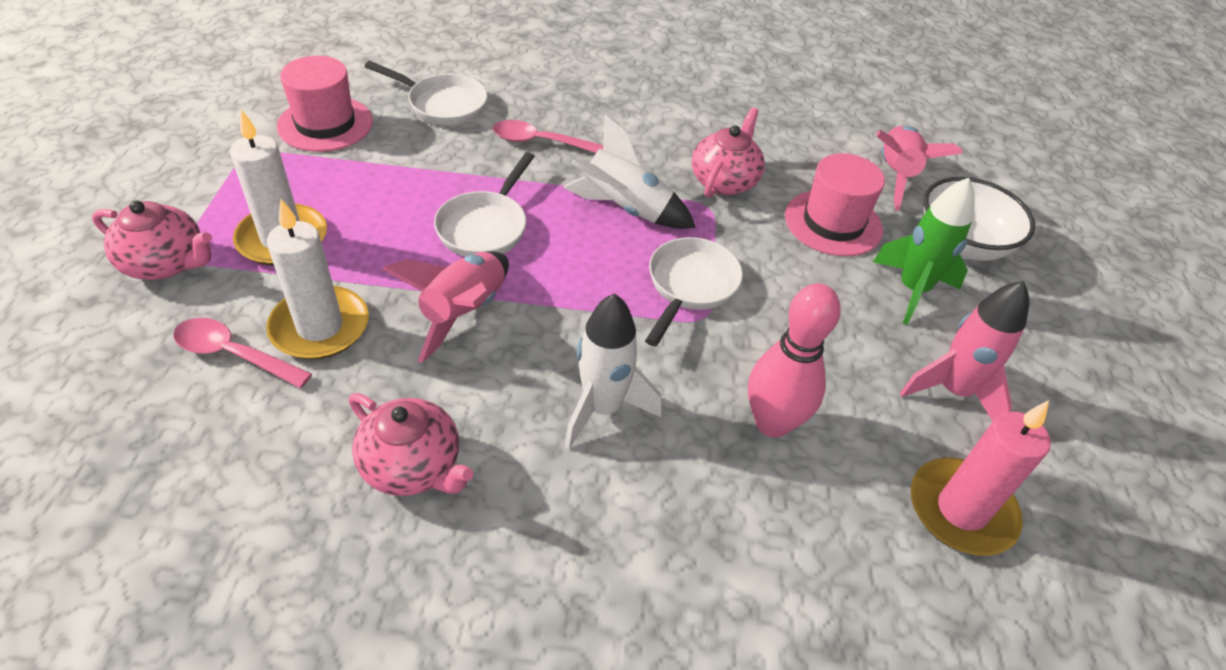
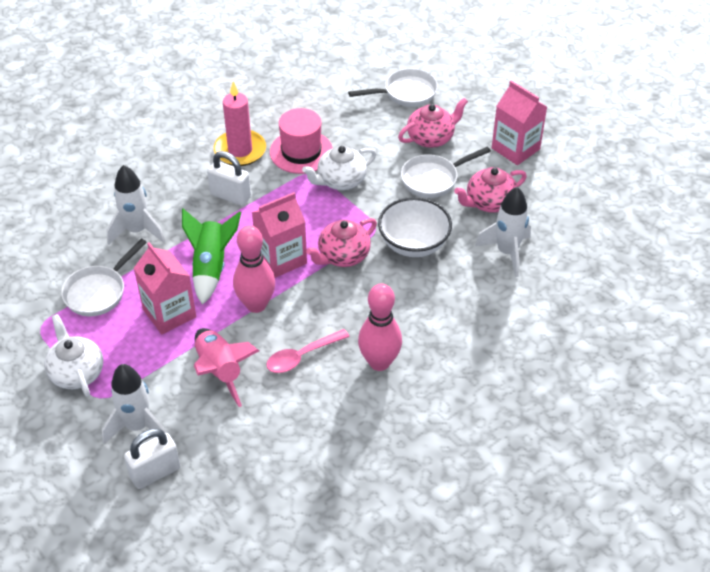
pink bowling pin: 1 -> 2
pink carton: 0 -> 3
pink hat: 2 -> 1
pink rocket: 3 -> 1
pink spoon: 2 -> 1
white candle: 2 -> 0
white padlock: 0 -> 2
white rocket: 2 -> 3
white teapot: 0 -> 2

